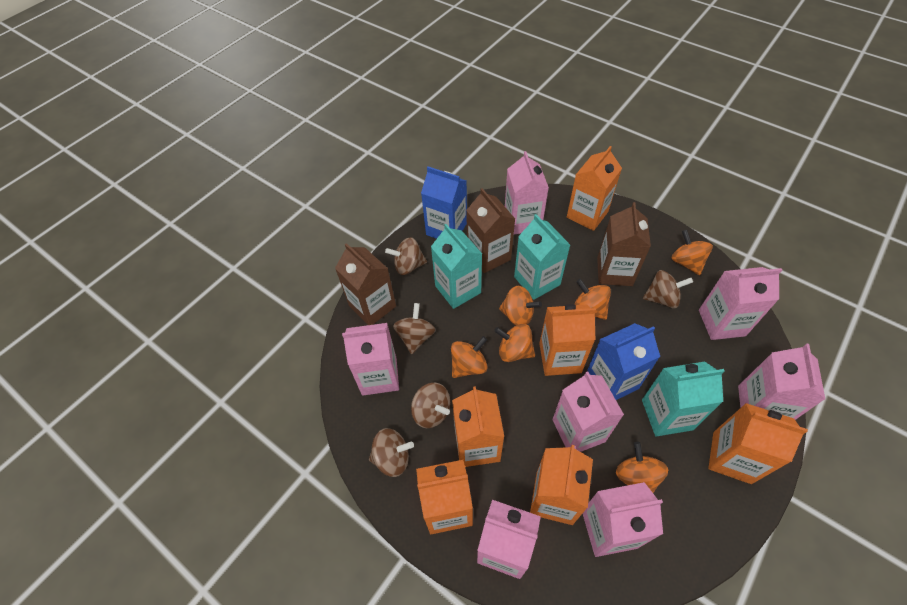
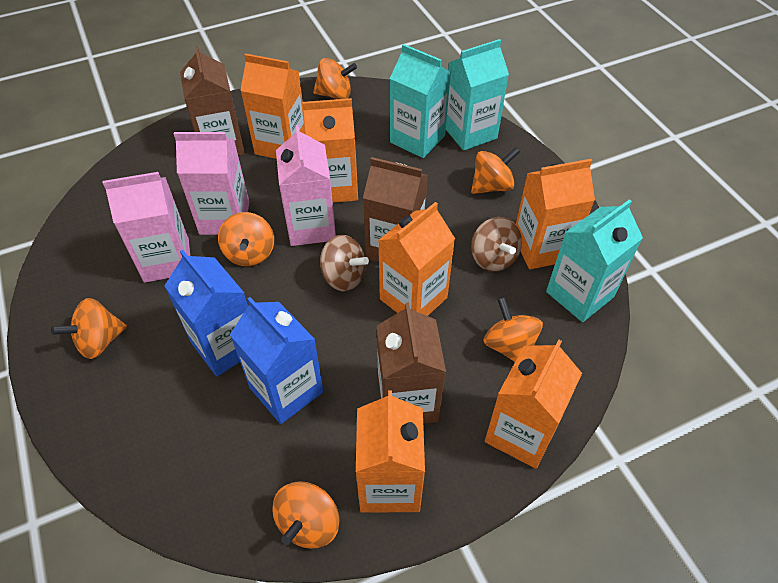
brown spinning top: 5 -> 2
pink carton: 7 -> 3

